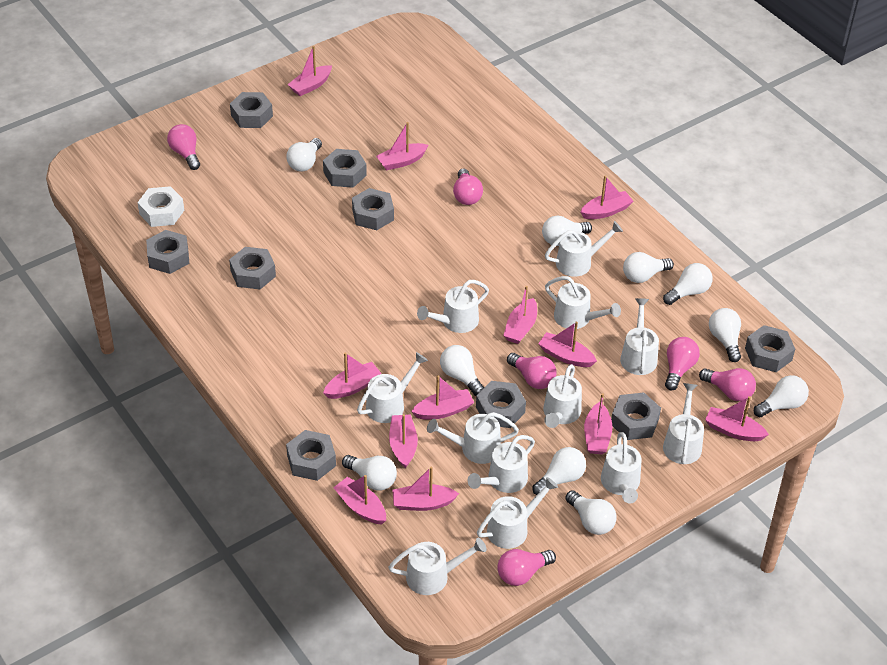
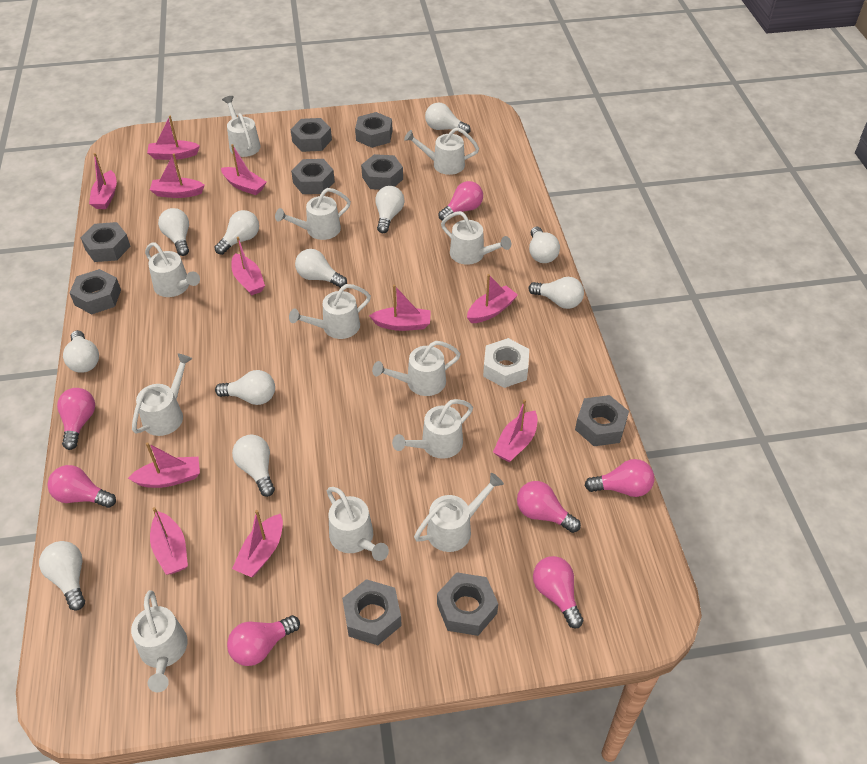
pink boat: 12 -> 11
pink light bulb: 6 -> 7
white light bulb: 10 -> 11

